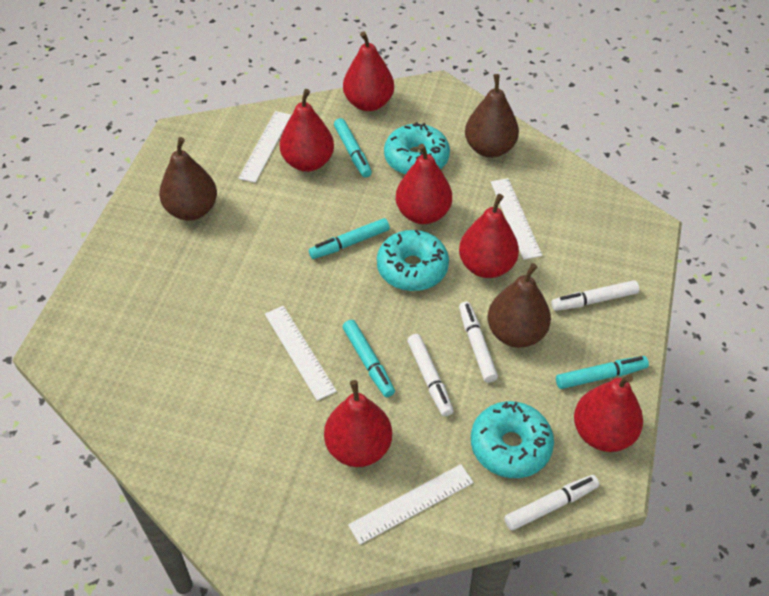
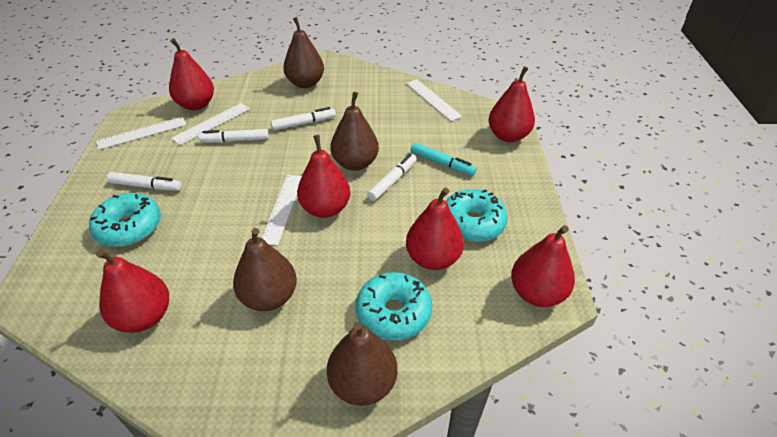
brown pear: 3 -> 4
turquoise marker: 4 -> 1

